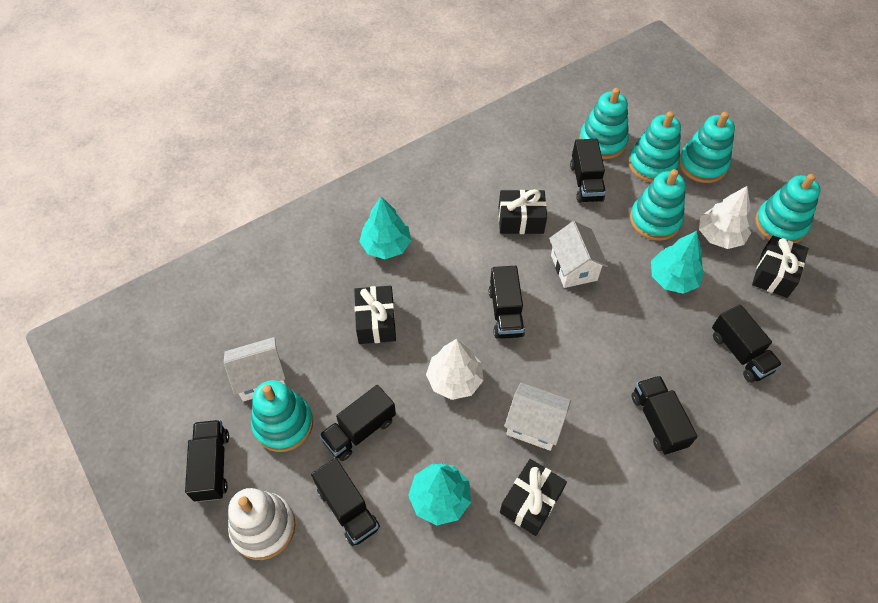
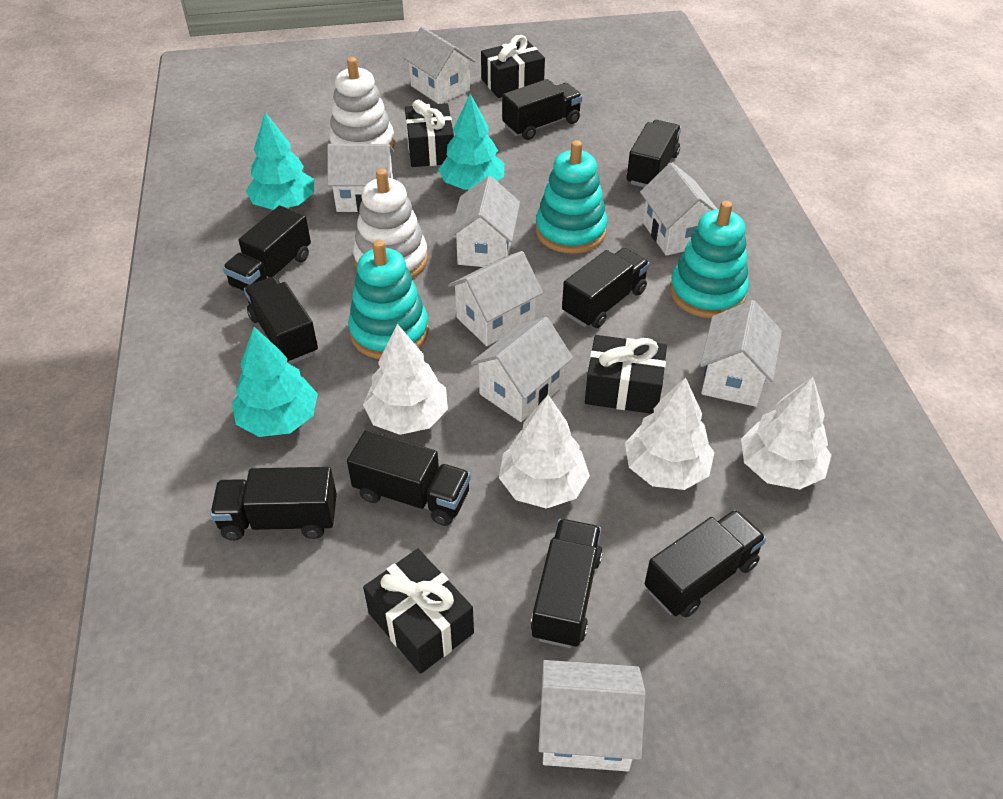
black truck: 7 -> 9
turquoise stacking toy: 6 -> 3
white house: 3 -> 8
white stacking toy: 1 -> 2
white tree: 2 -> 4

